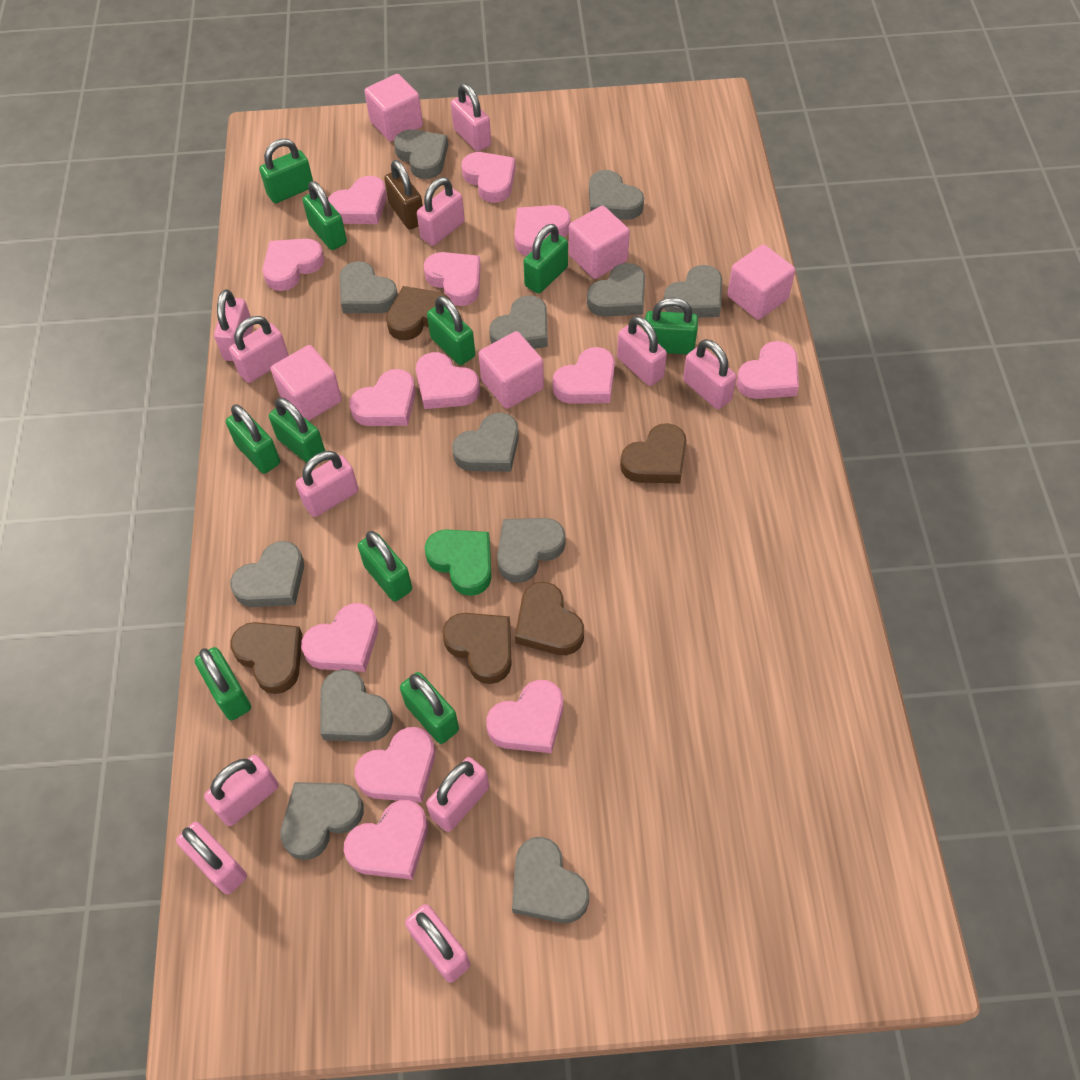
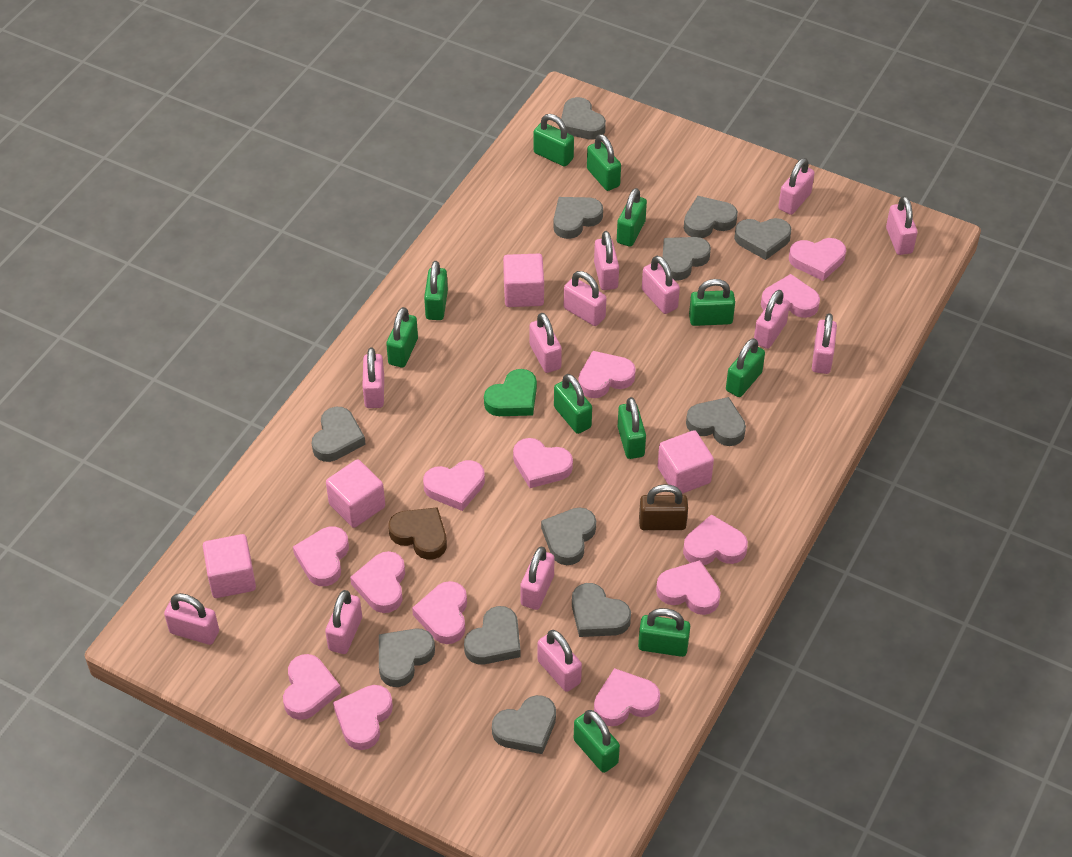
brown heart: 5 -> 1
green padlock: 10 -> 11
pink cube: 5 -> 4
pink padlock: 11 -> 13

